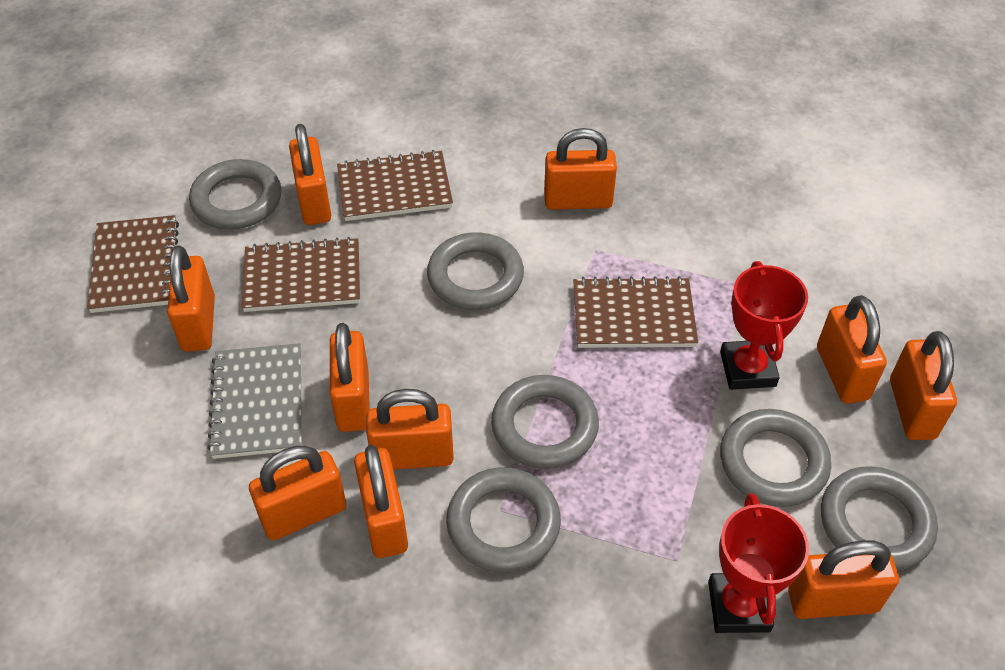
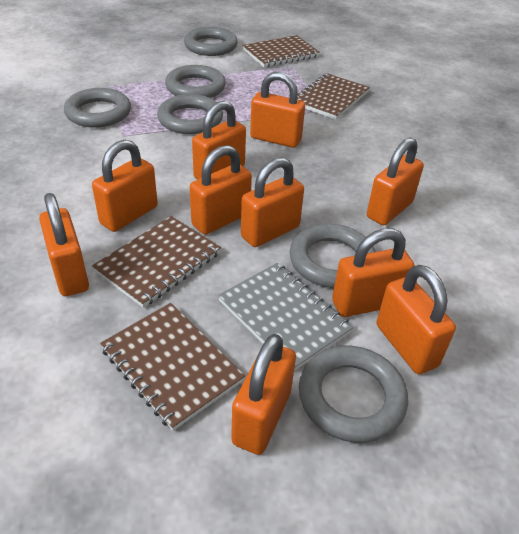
red trophy: 2 -> 0

